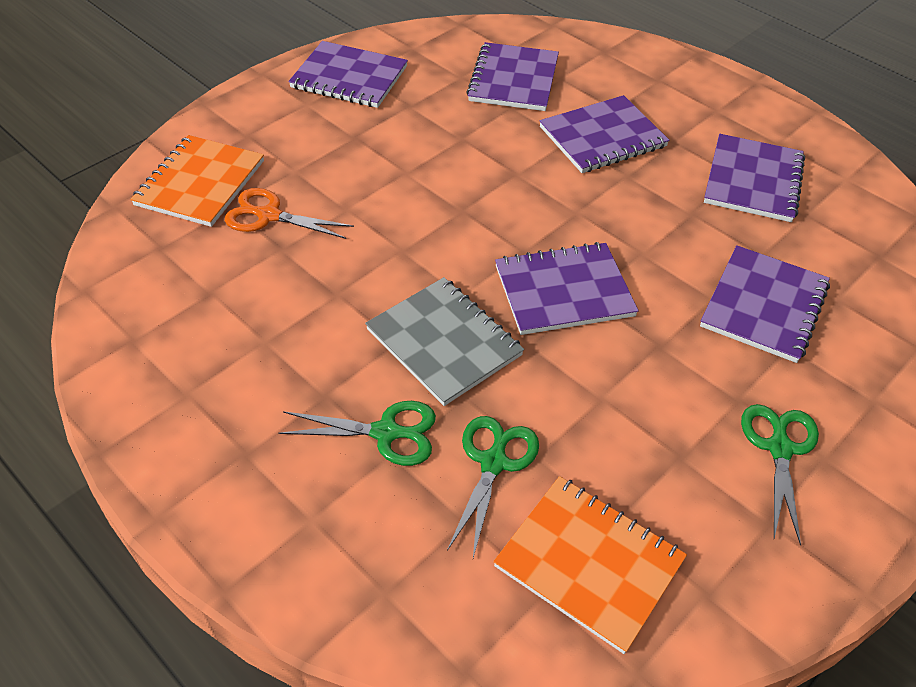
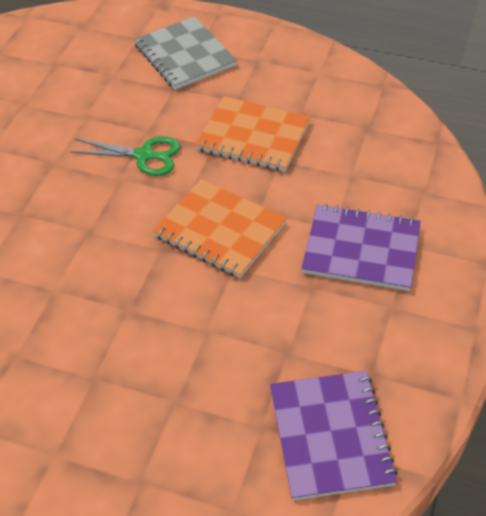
green scissors: 3 -> 1
orange scissors: 1 -> 0
purple notebook: 6 -> 2

